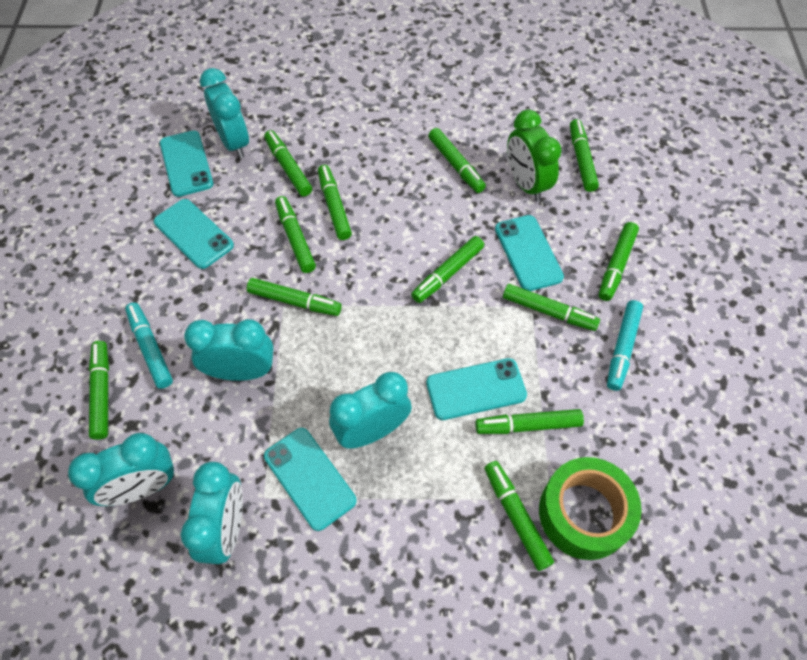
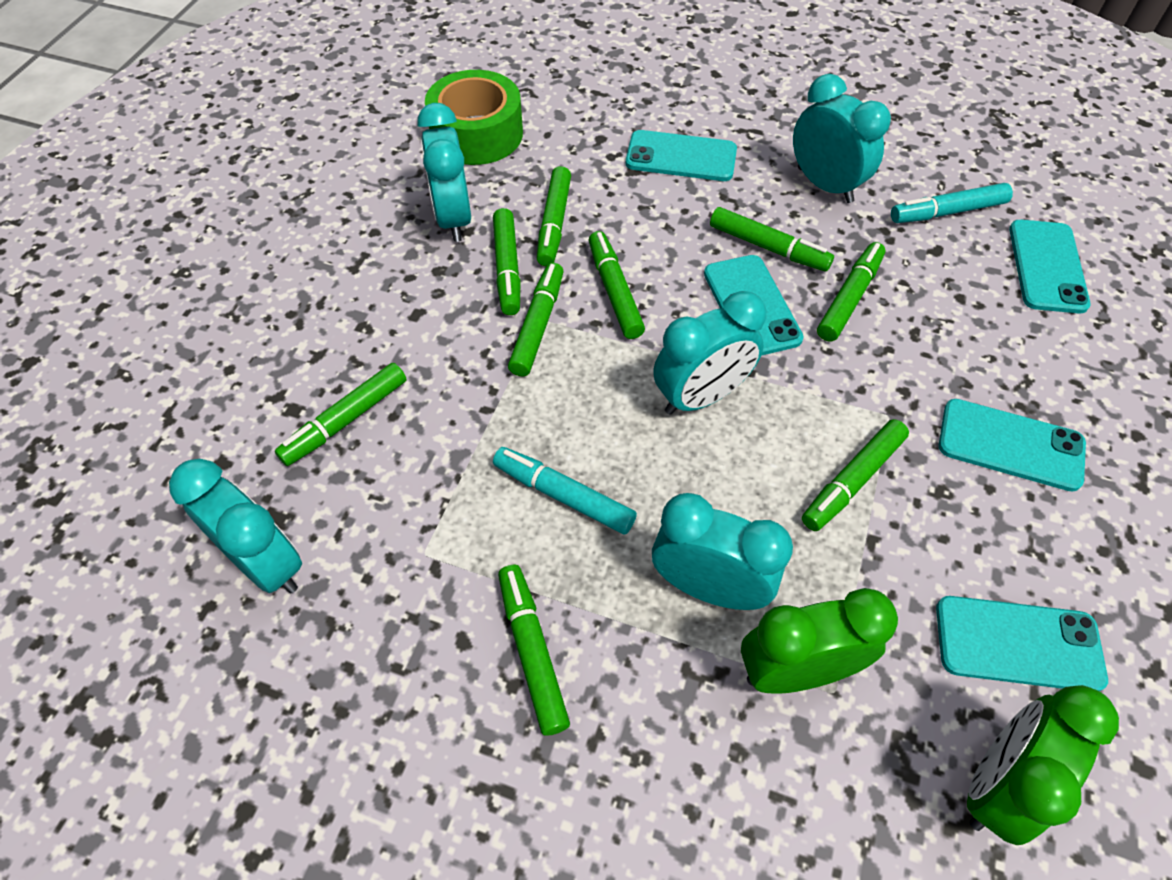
green clock: 1 -> 2
green marker: 12 -> 9

